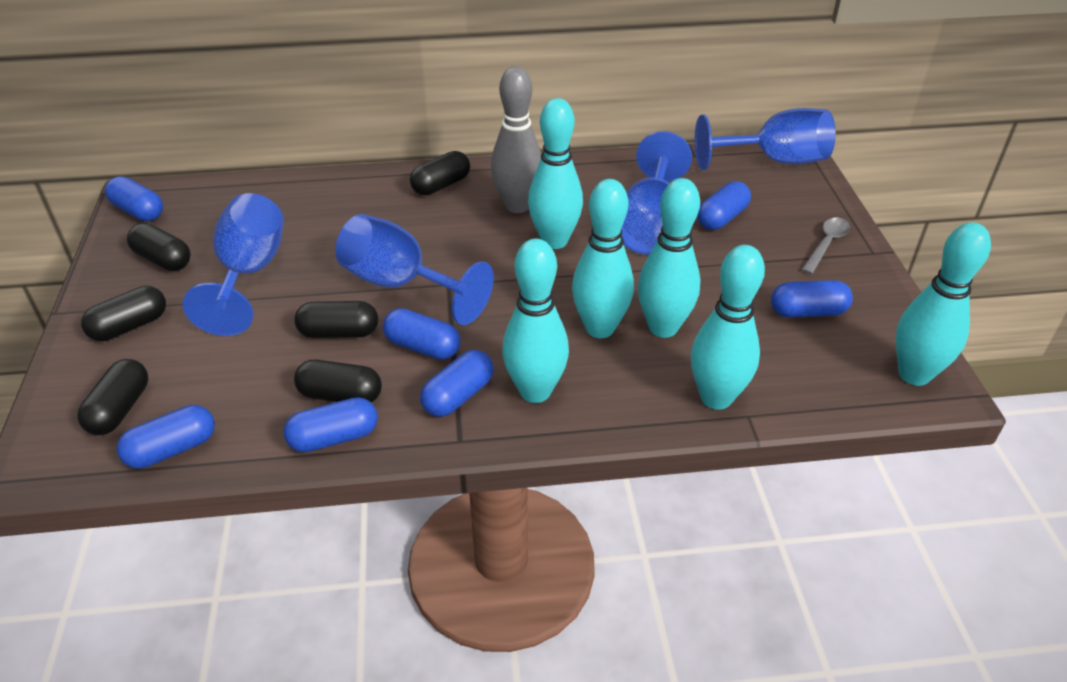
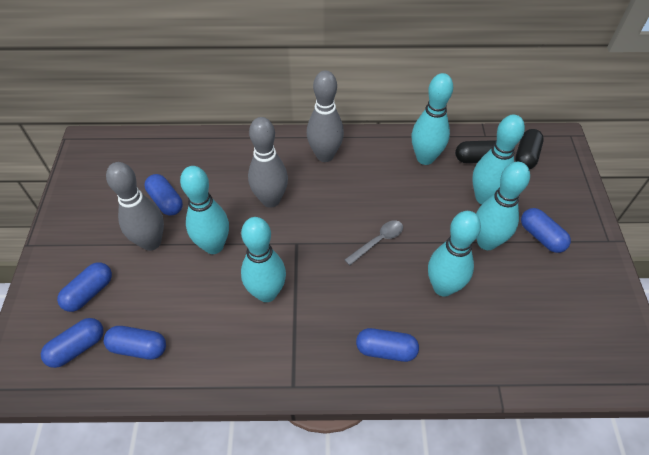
black capsule: 6 -> 2
blue capsule: 7 -> 6
blue goblet: 4 -> 0
grey bowling pin: 1 -> 3

